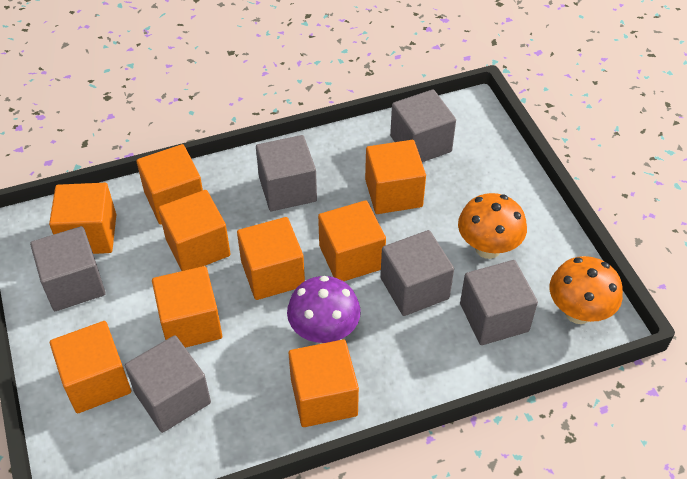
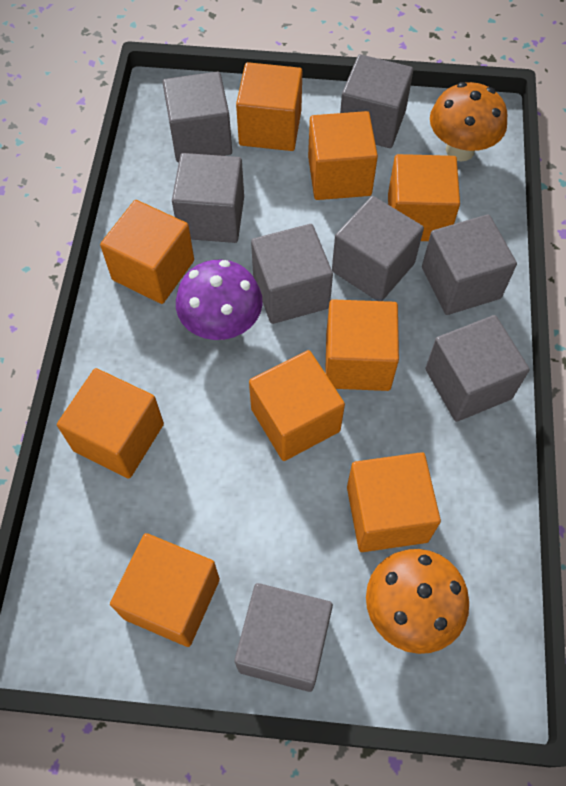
grey cube: 6 -> 8

